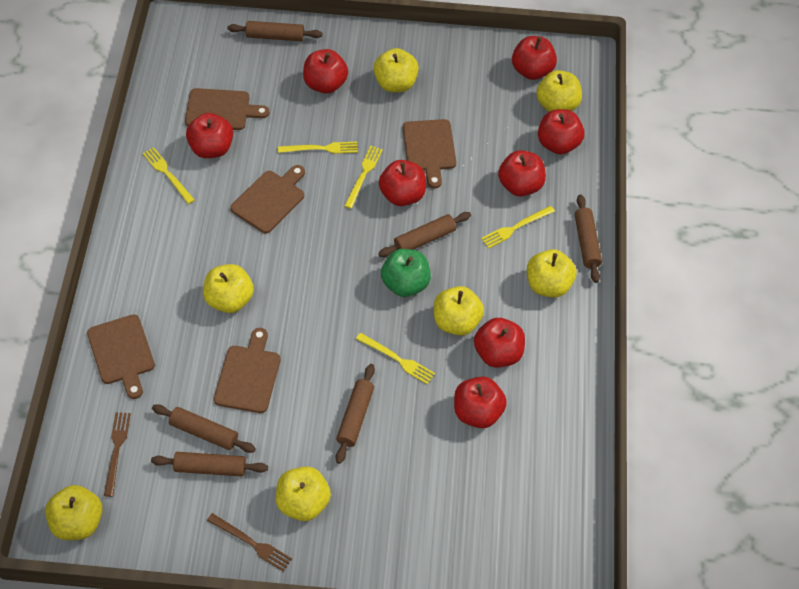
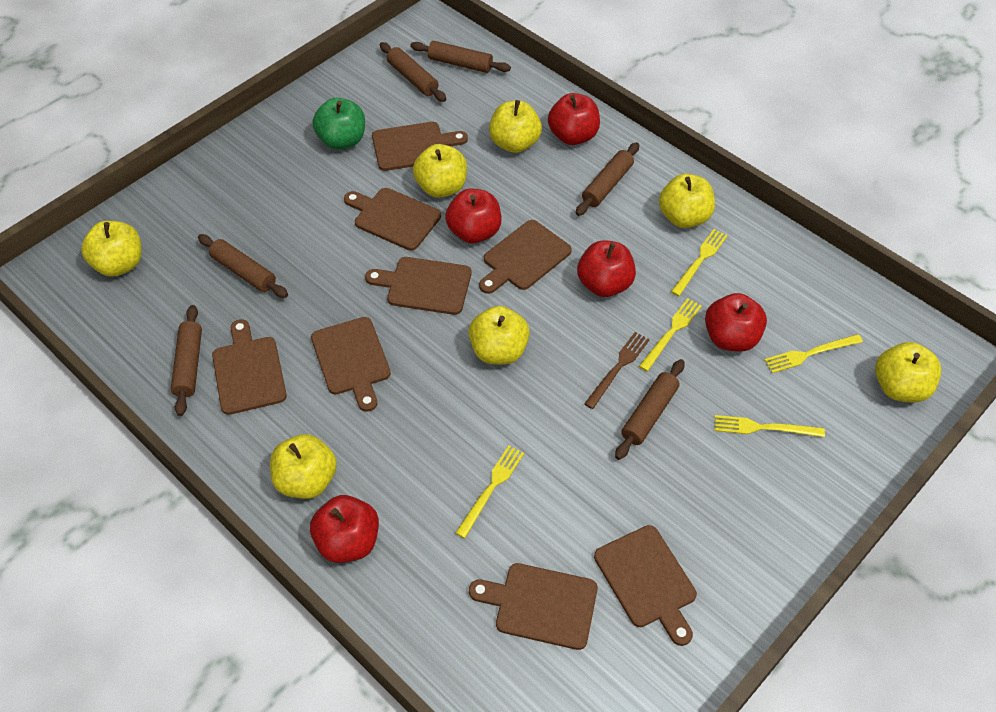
brown cutting board: 5 -> 8
brown fork: 2 -> 1
red apple: 8 -> 5

